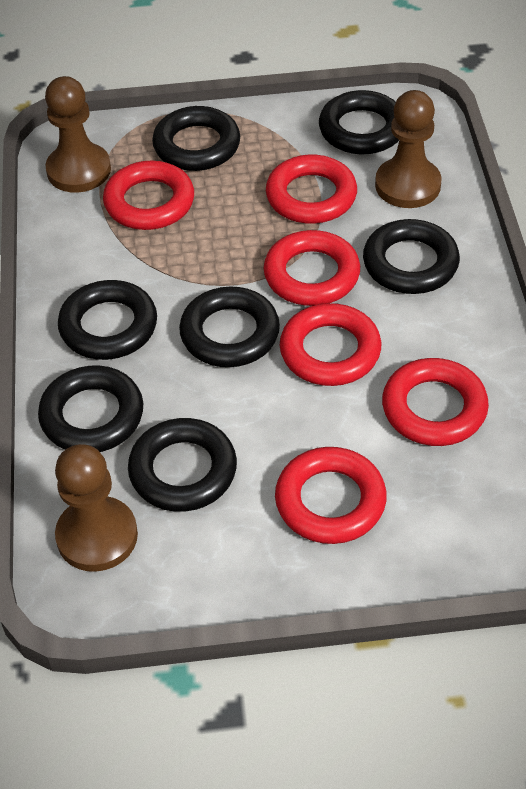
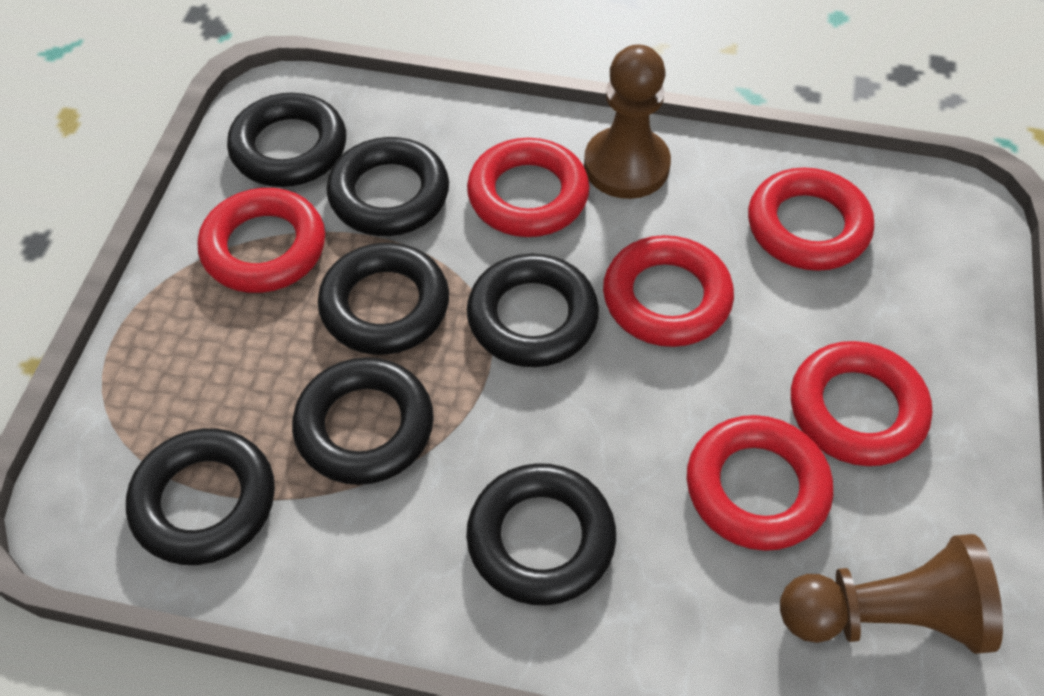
brown pawn: 3 -> 2

